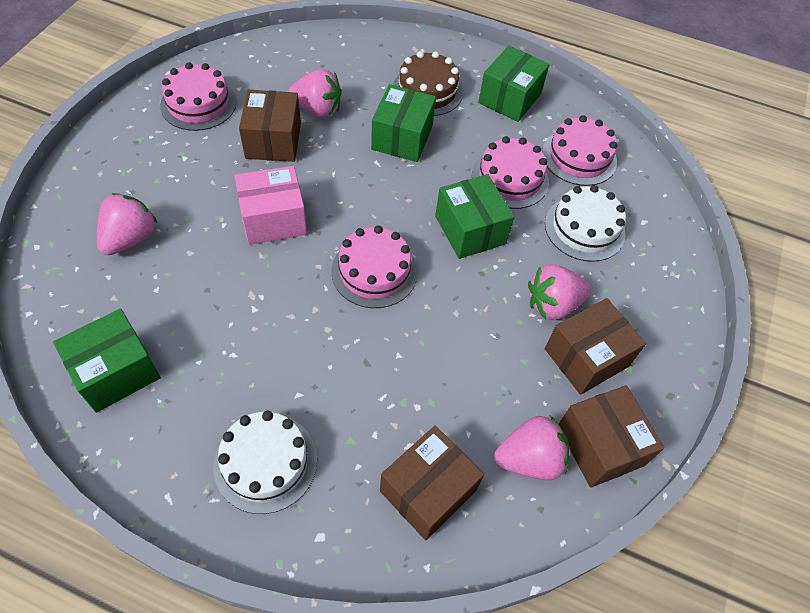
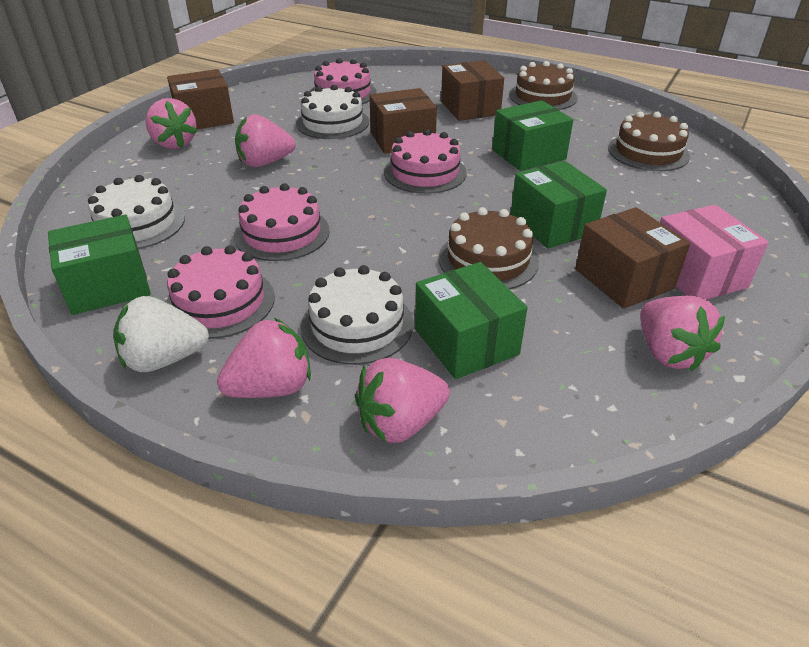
brown cake: 1 -> 3
pink strawberry: 4 -> 5
white cake: 2 -> 3
white strawberry: 0 -> 1

